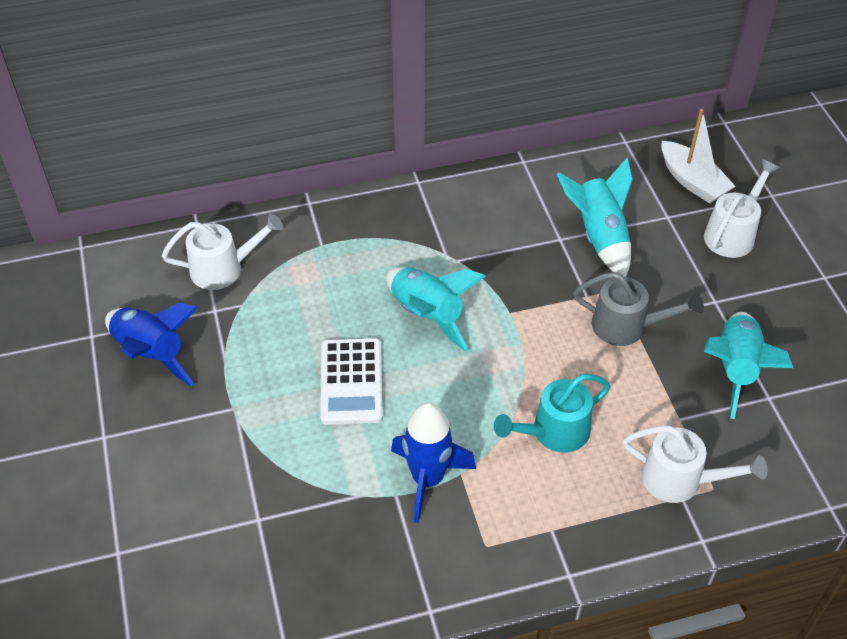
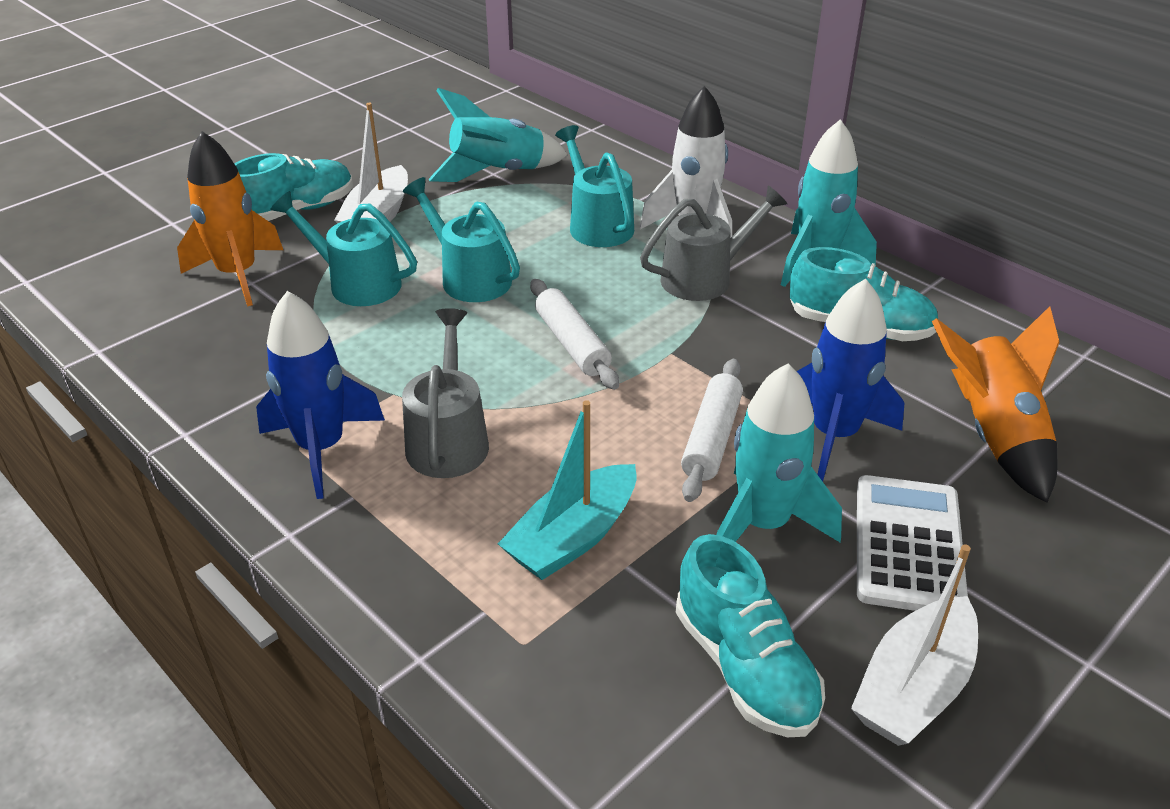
grey watering can: 1 -> 2
orange rocket: 0 -> 2
turquoise boat: 0 -> 1
turquoise shoe: 0 -> 3
turquoise watering can: 1 -> 3
white boat: 1 -> 2
white rocket: 0 -> 1
white rolling pin: 0 -> 2
white watering can: 3 -> 0

